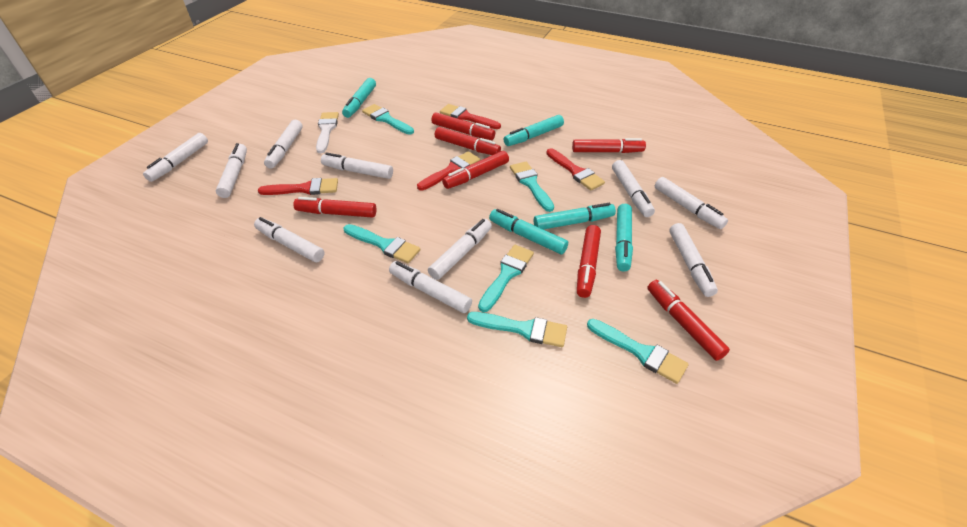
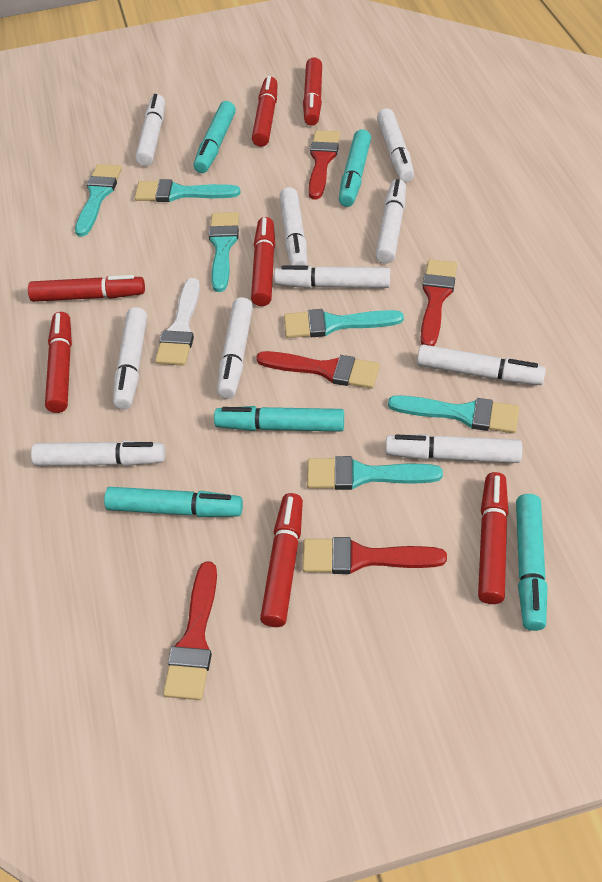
red brush: 4 -> 5

